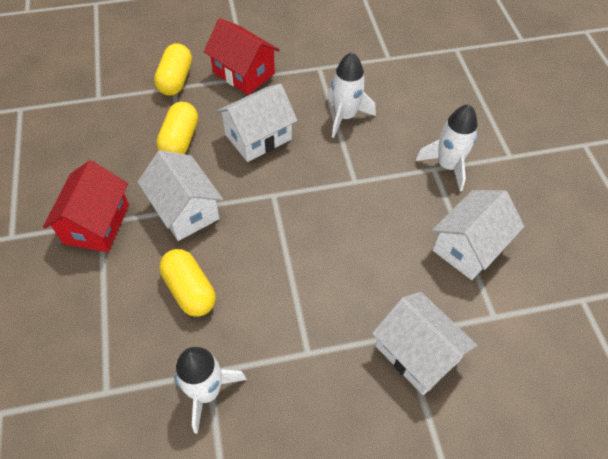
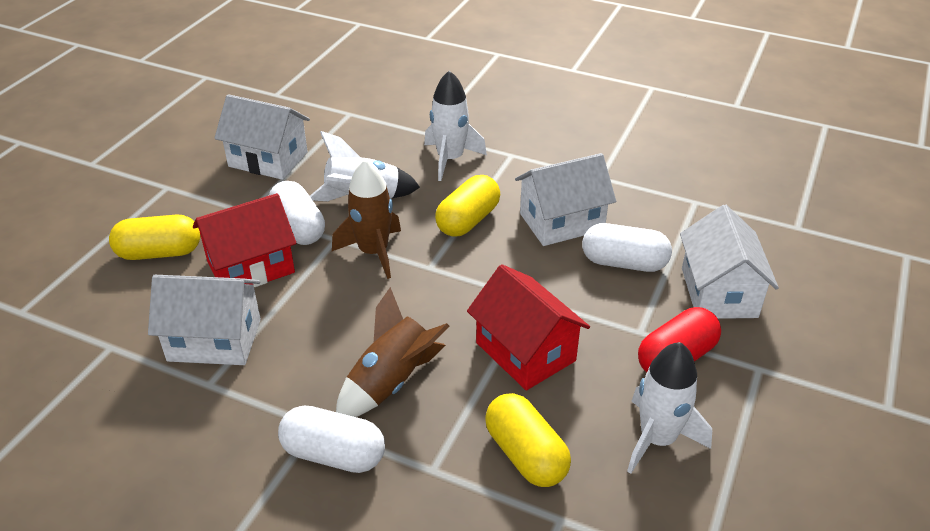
brown rocket: 0 -> 2
red capsule: 0 -> 1
white capsule: 0 -> 3

